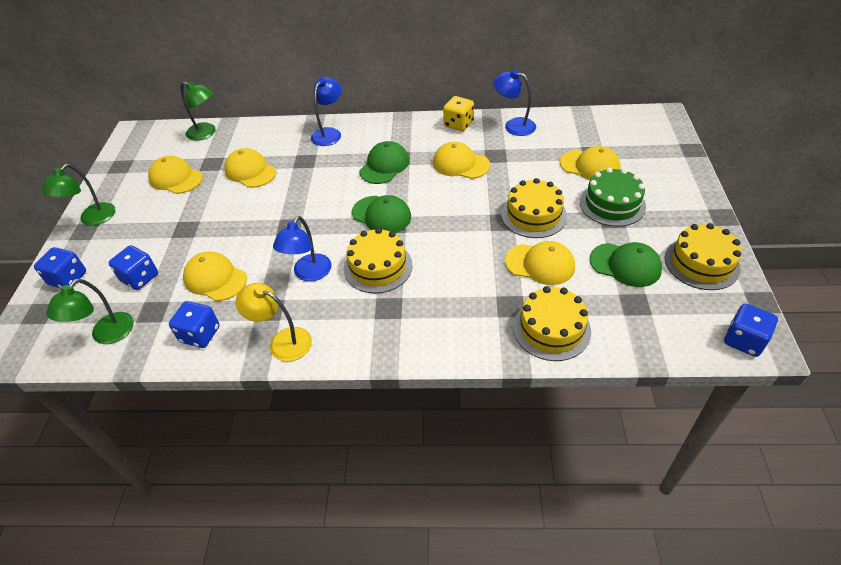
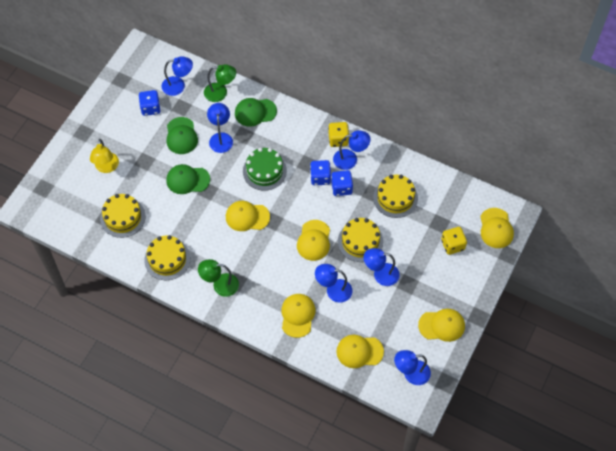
blue dice: 4 -> 3
blue lamp: 3 -> 6
green lamp: 3 -> 2
yellow dice: 1 -> 2

